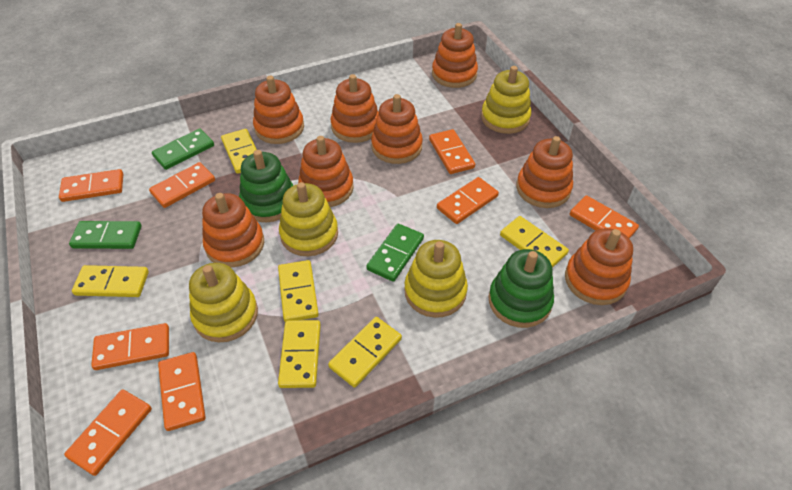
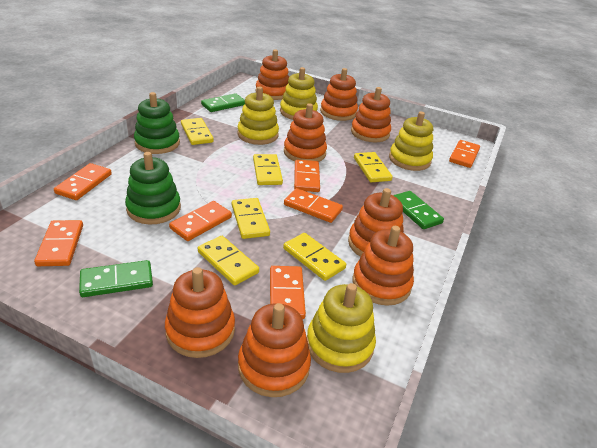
orange domino: 8 -> 7

